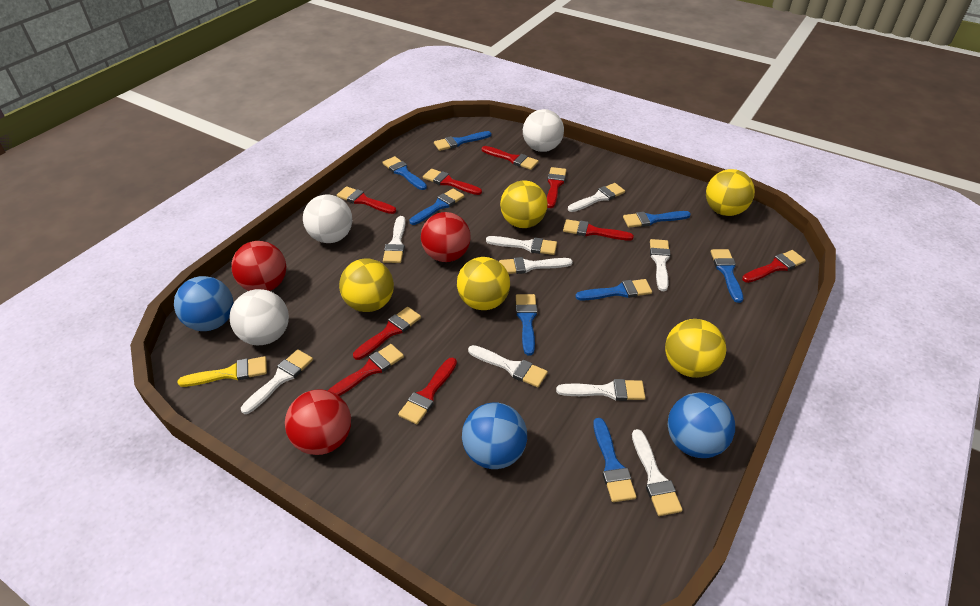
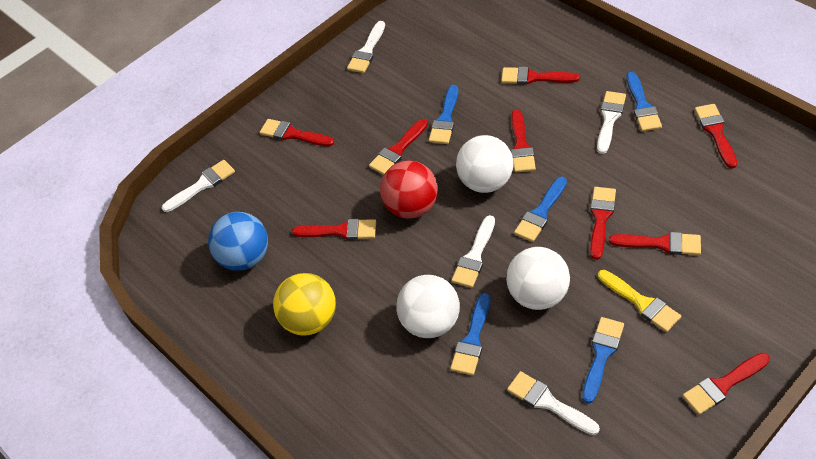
blue ball: 3 -> 1
blue brush: 8 -> 5
red ball: 3 -> 1
white brush: 9 -> 5
yellow ball: 5 -> 1

